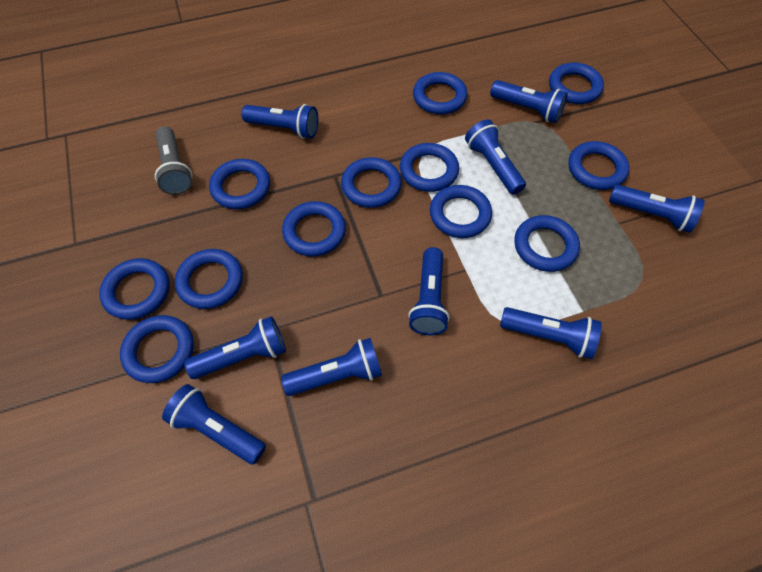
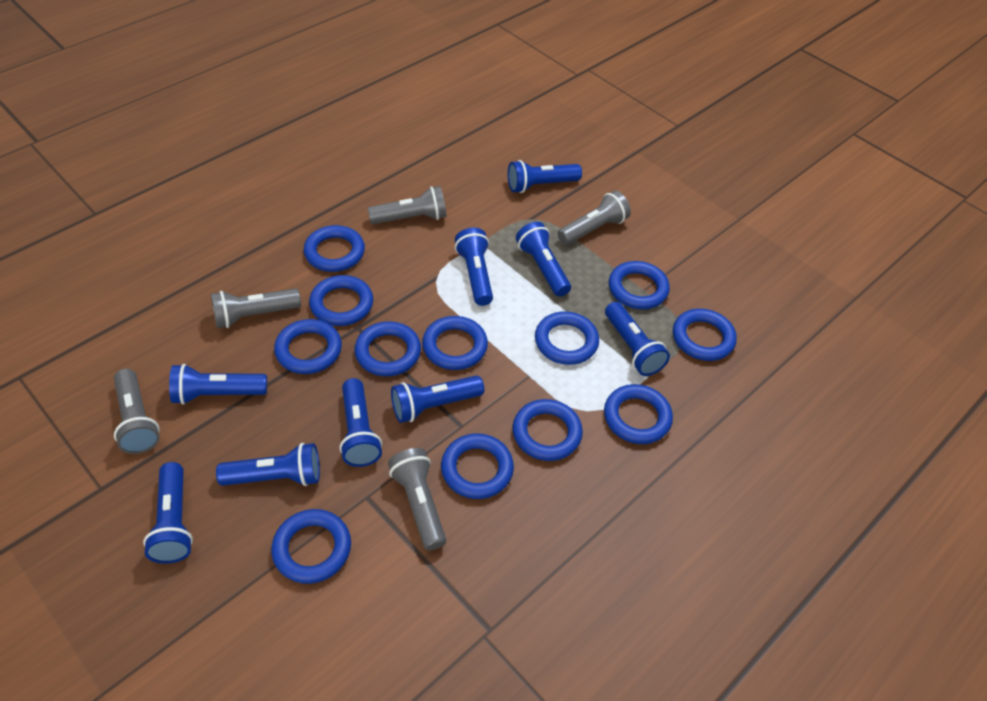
grey flashlight: 1 -> 5

